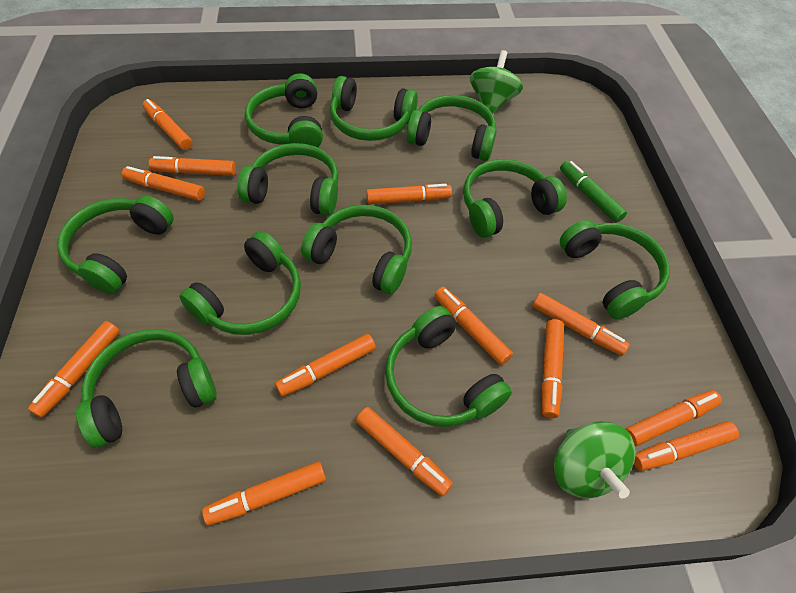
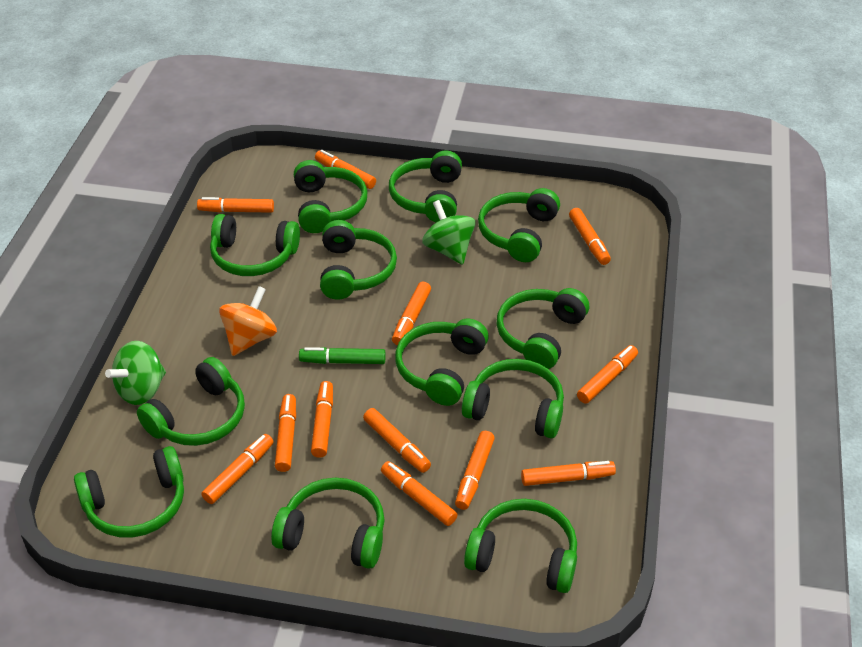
green headphones: 11 -> 12
orange marker: 13 -> 12
orange spinning top: 0 -> 1

